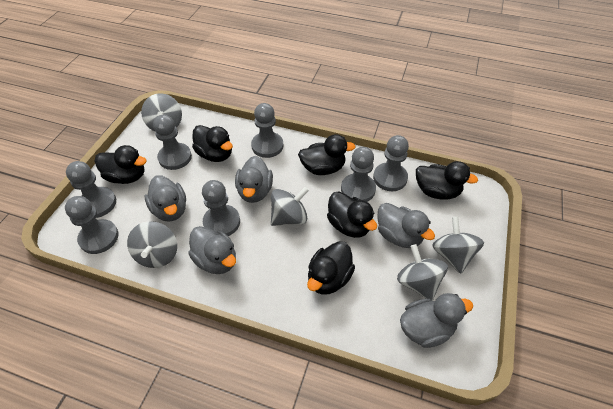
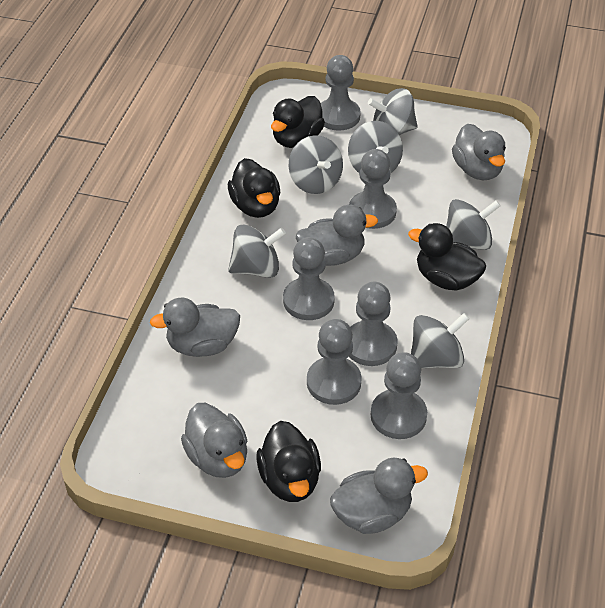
black duck: 6 -> 4
grey pawn: 7 -> 6
grey spinning top: 5 -> 6

